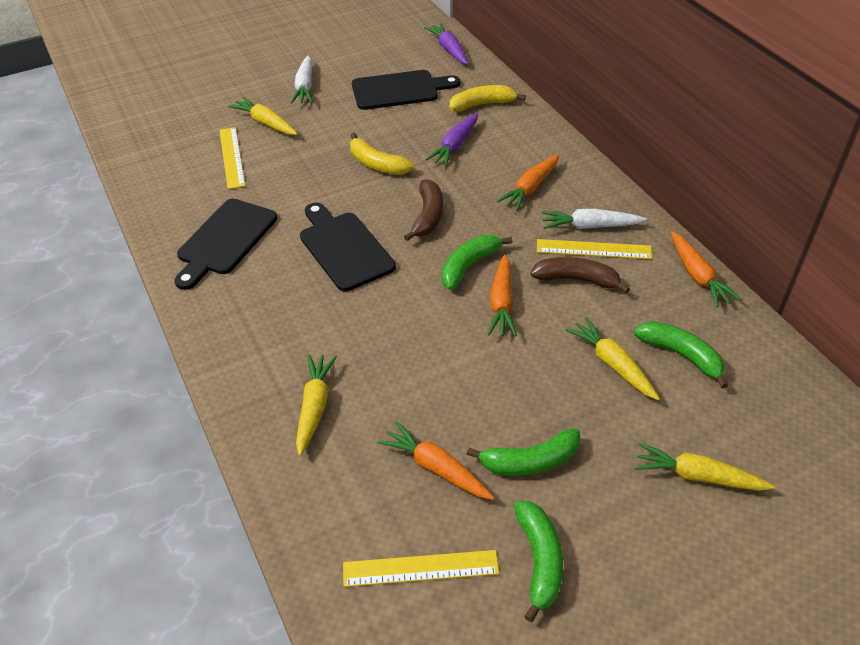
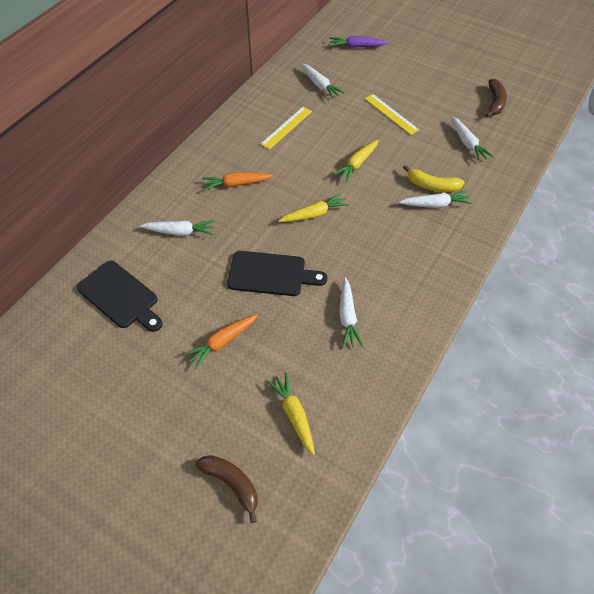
black cutting board: 3 -> 2
green banana: 4 -> 0
orange carrot: 4 -> 2
purple carrot: 2 -> 1
white carrot: 2 -> 5
yellow banana: 2 -> 1
yellow carrot: 4 -> 3
yellow ruler: 3 -> 2

